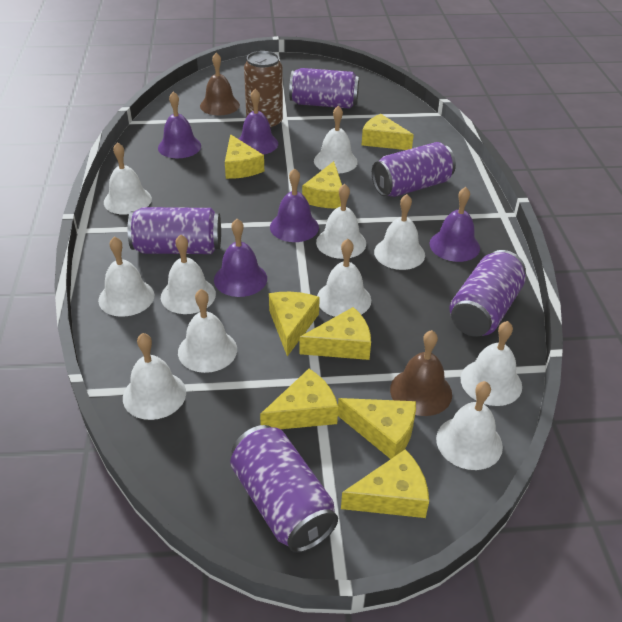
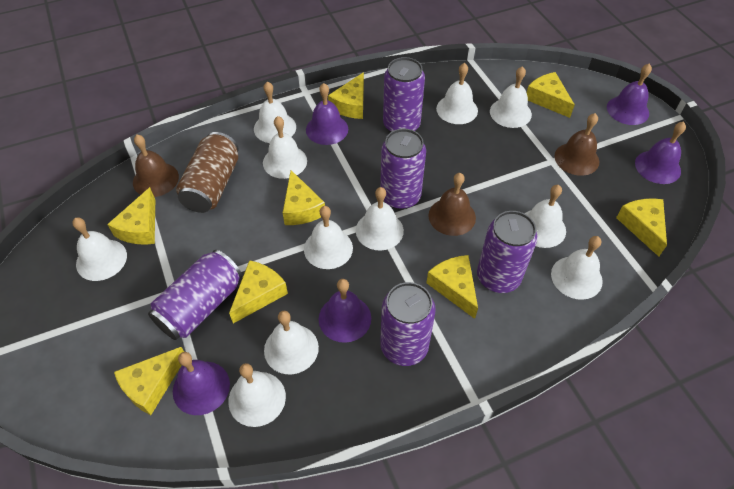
brown bell: 2 -> 3

